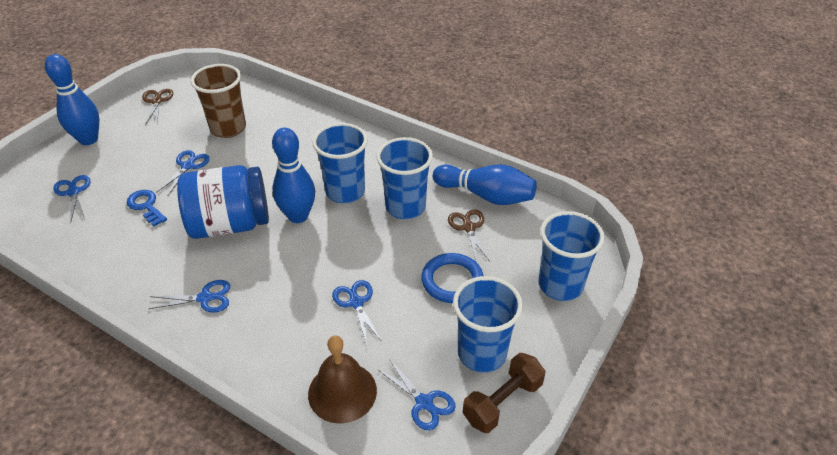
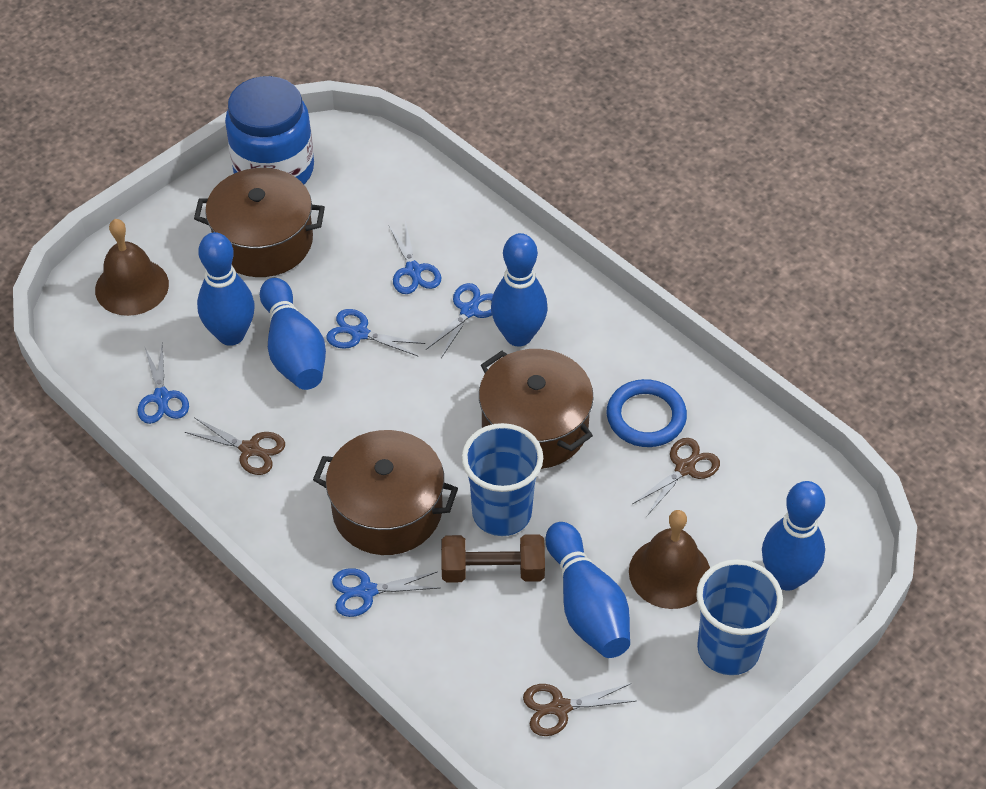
blue bowling pin: 3 -> 5
blue cup: 4 -> 2
blue key: 1 -> 0
brown bell: 1 -> 2
brown cup: 1 -> 0
brown pot: 0 -> 3
brown scissors: 2 -> 3

